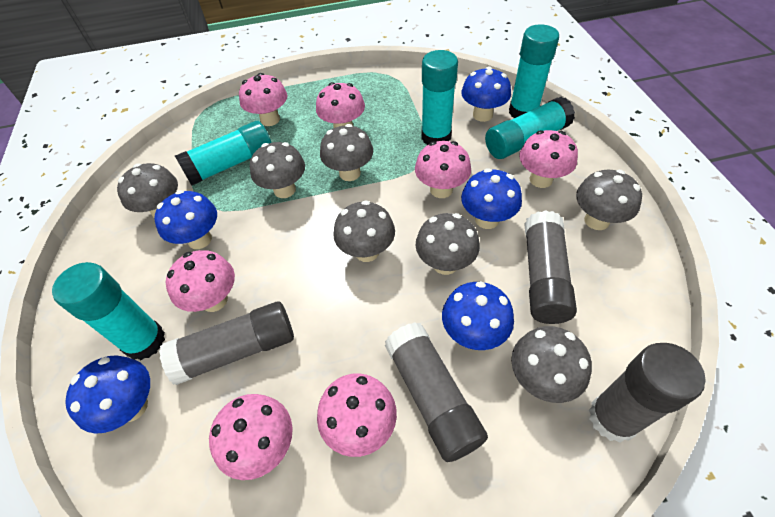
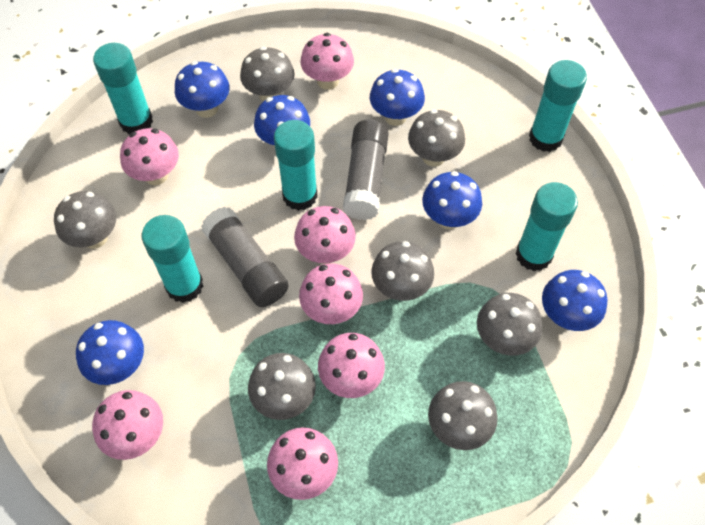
blue mushroom: 5 -> 6
grey glue stick: 4 -> 2

